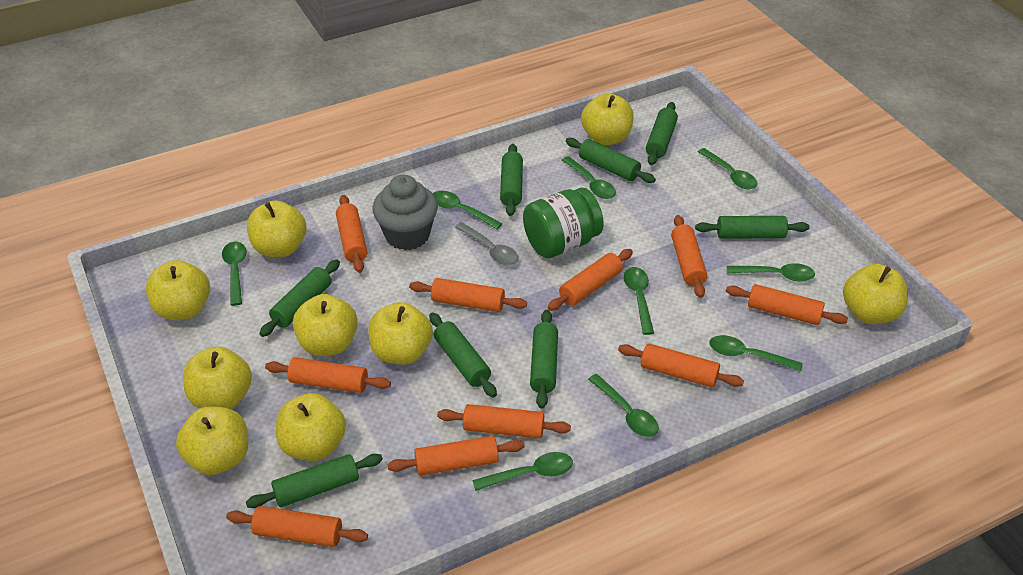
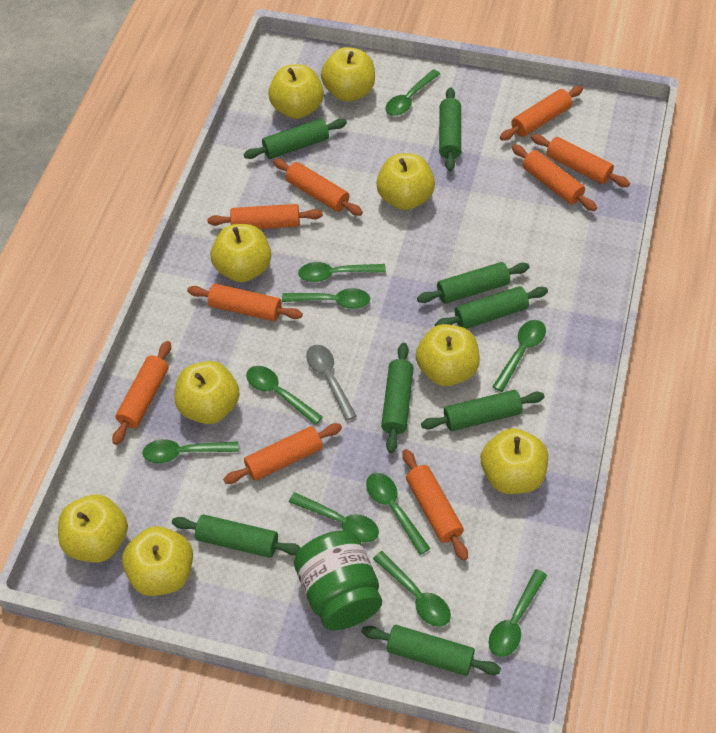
green spoon: 9 -> 10
grey cupcake: 1 -> 0
orange rolling pin: 10 -> 9

